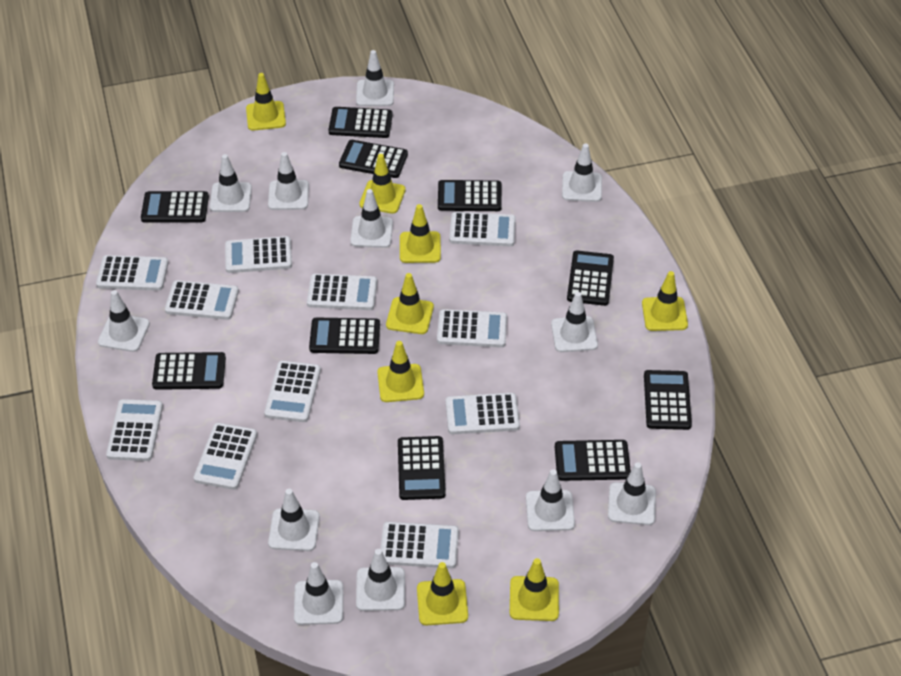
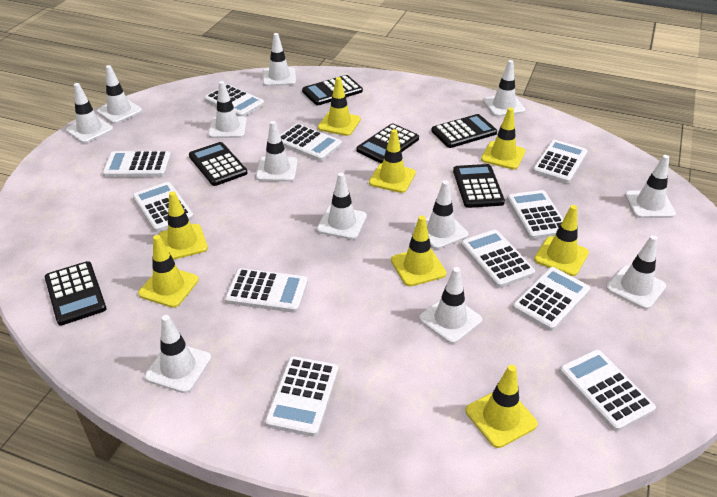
black calculator: 10 -> 6

